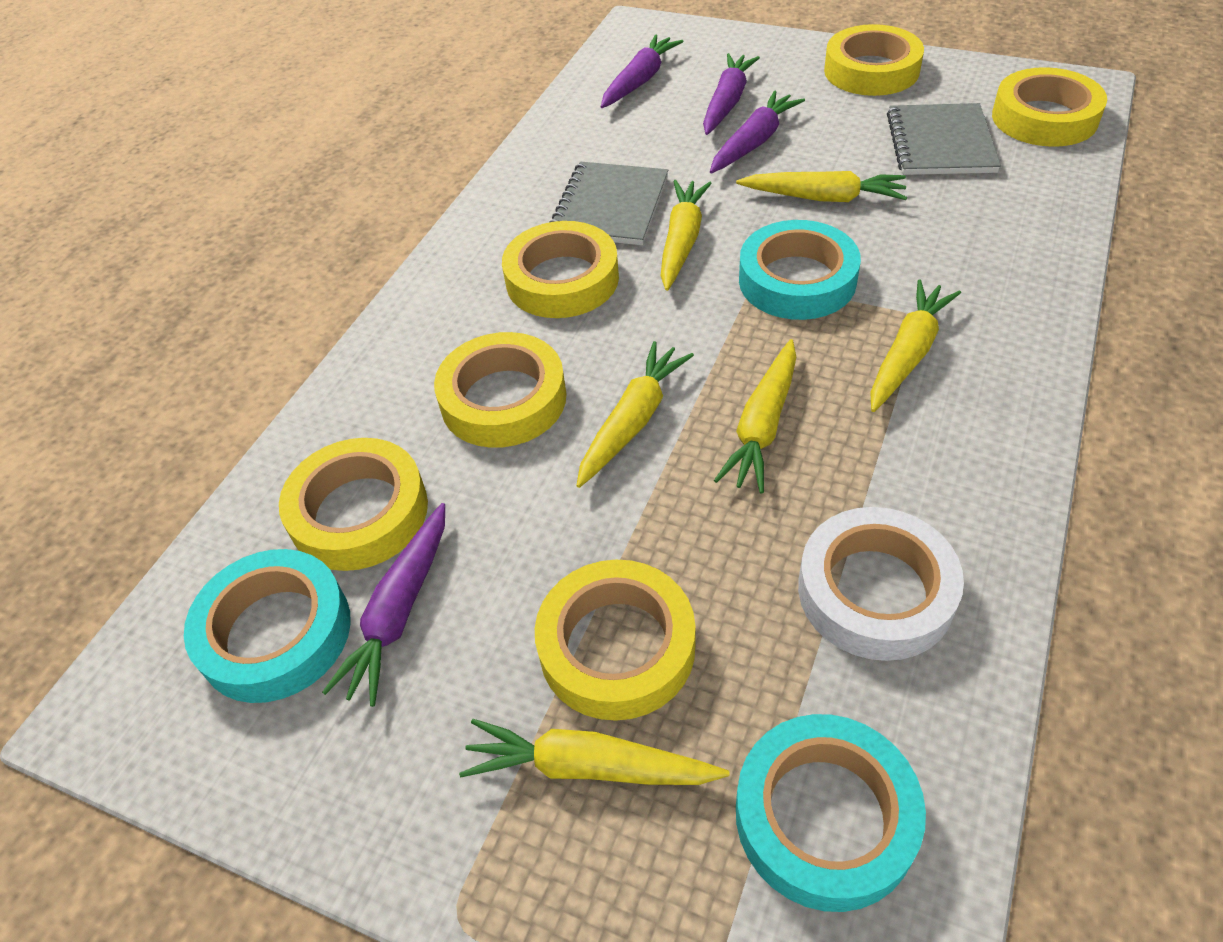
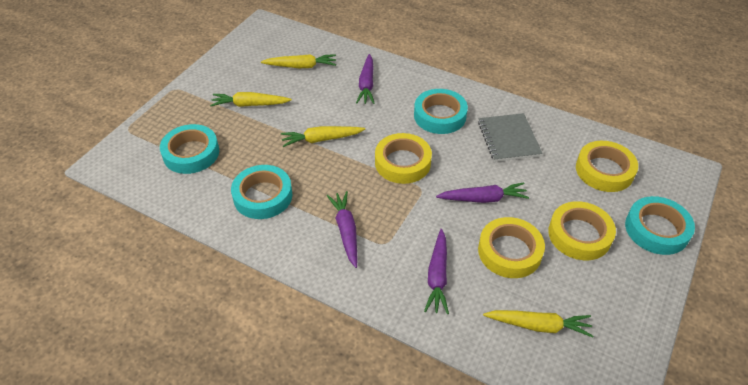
grey notebook: 2 -> 1
turquoise tape: 3 -> 4
white tape: 1 -> 0
yellow carrot: 6 -> 4
yellow tape: 6 -> 4

